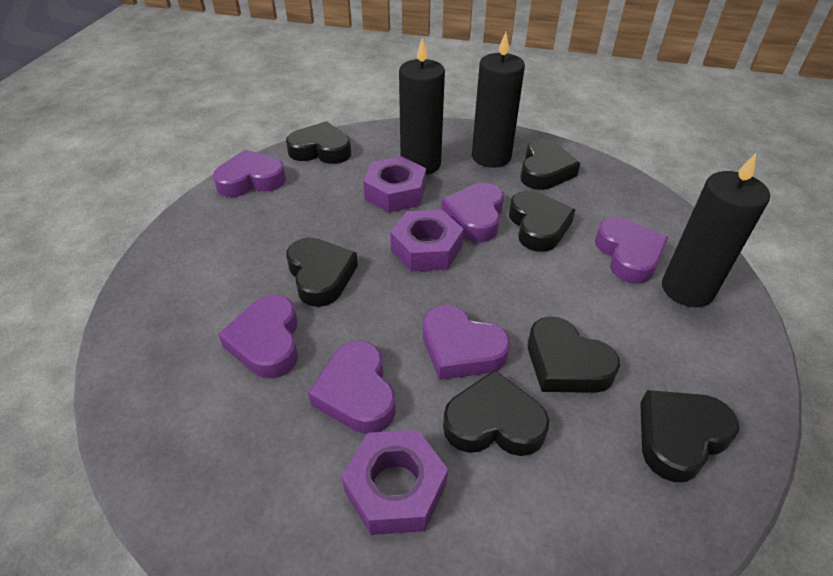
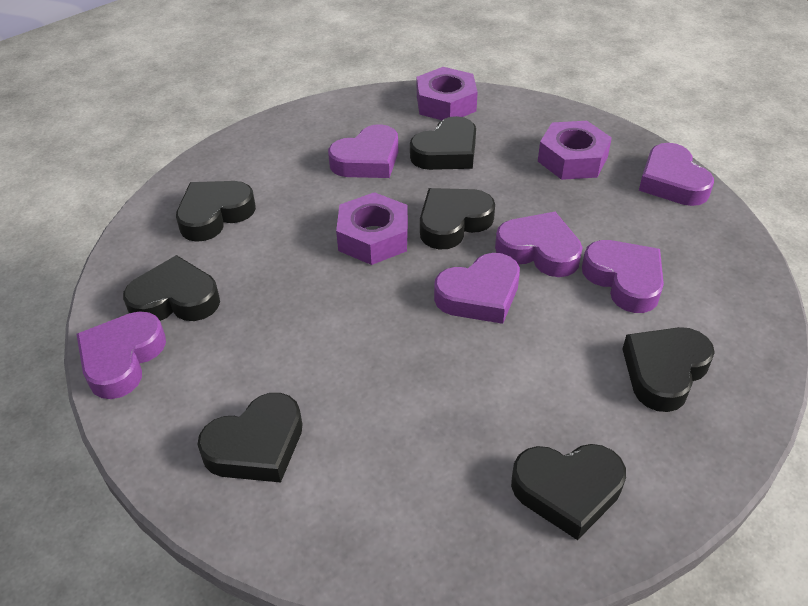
black candle: 3 -> 0

